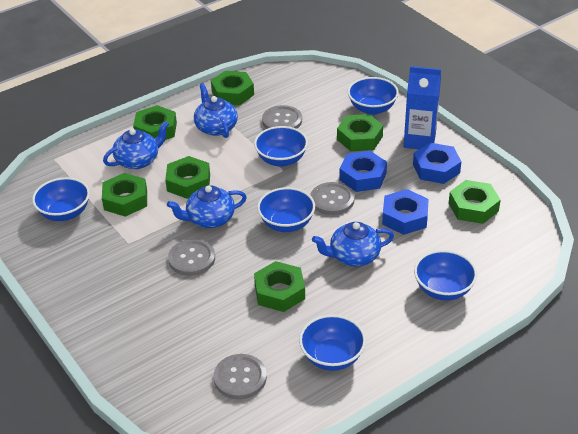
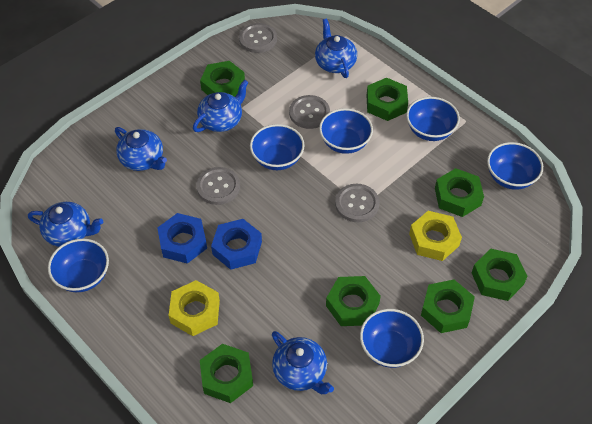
blue carton: 1 -> 0
blue nut: 3 -> 2
blue teapot: 4 -> 5
yellow nut: 0 -> 2

